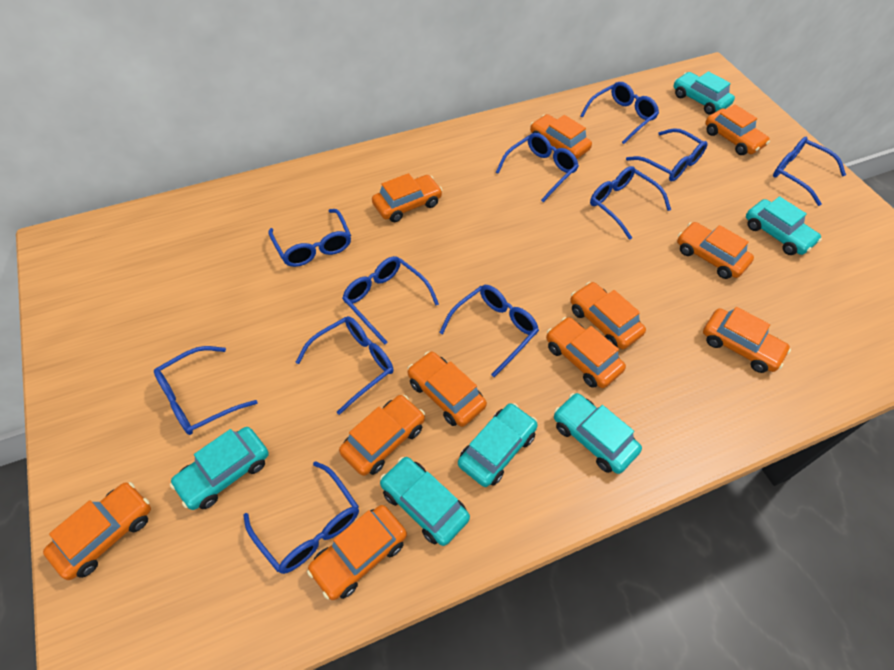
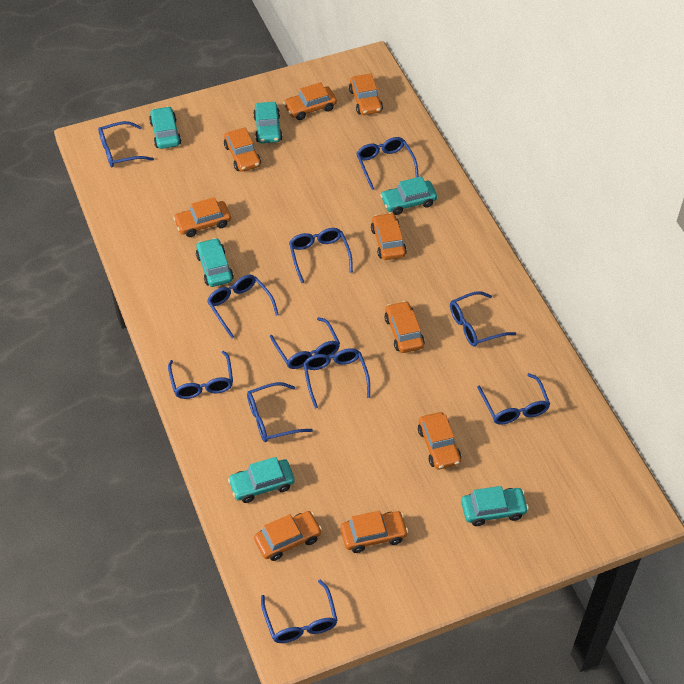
orange car: 11 -> 9

